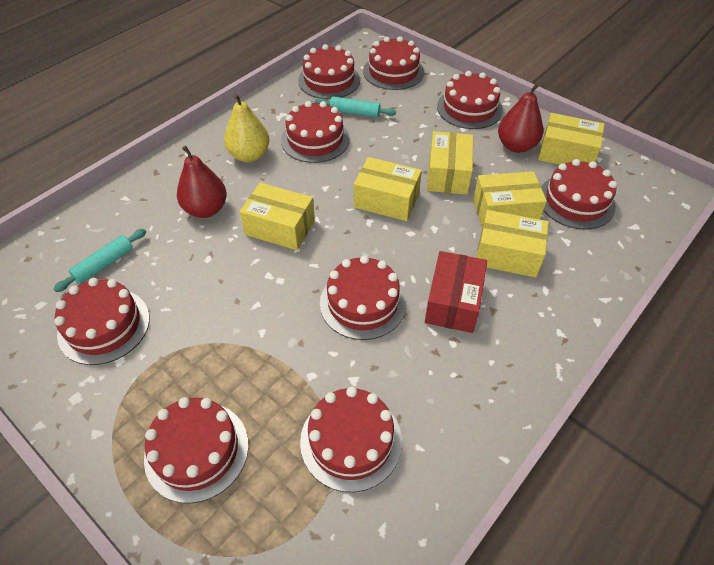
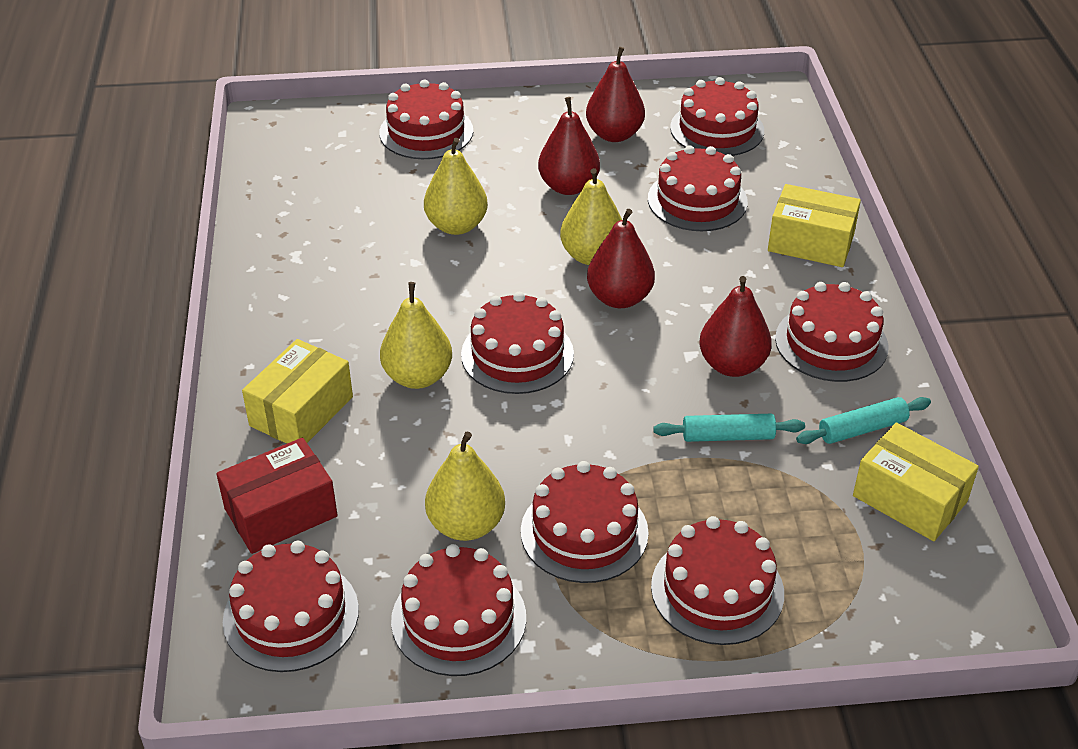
red pear: 2 -> 4
yellow box: 6 -> 3
yellow pear: 1 -> 4

